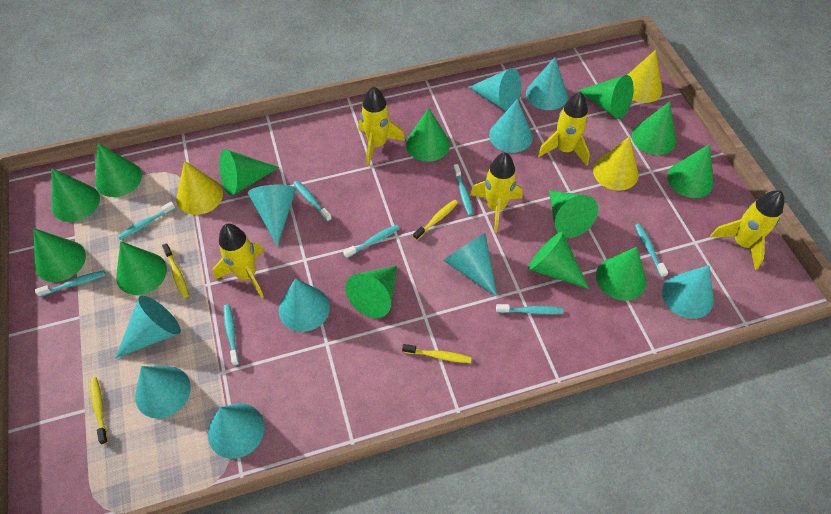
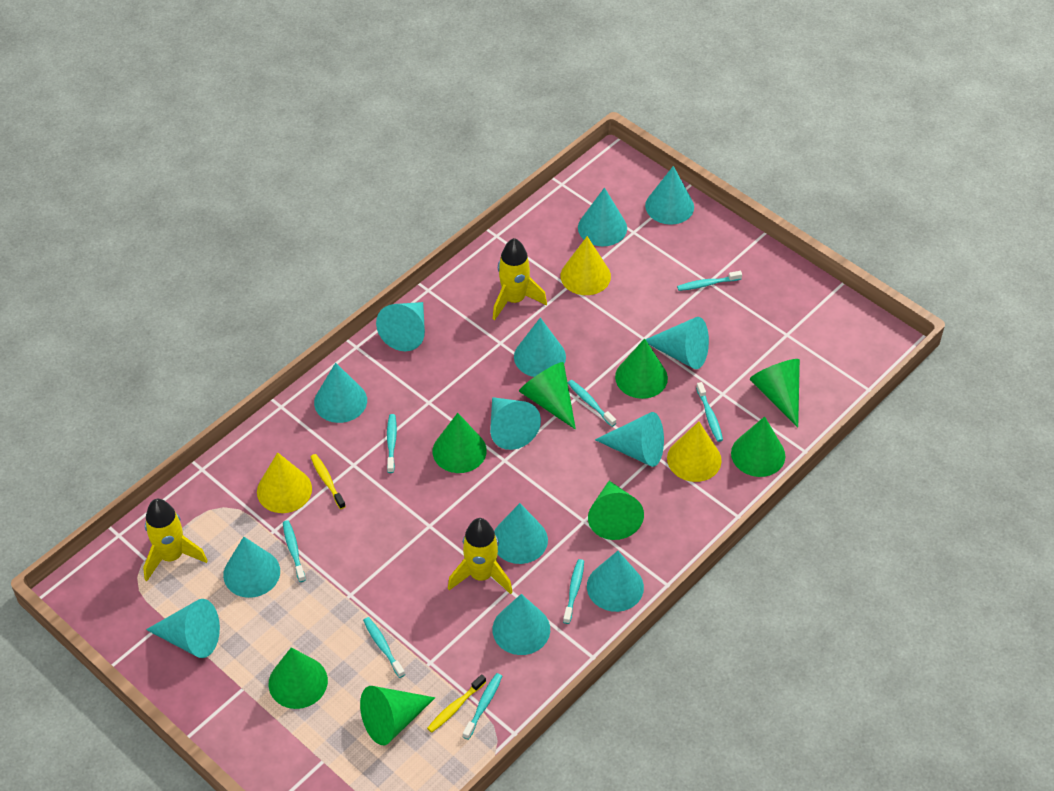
green cone: 13 -> 8
turquoise cone: 10 -> 13
yellow rocket: 5 -> 3
yellow toothbrush: 4 -> 2

